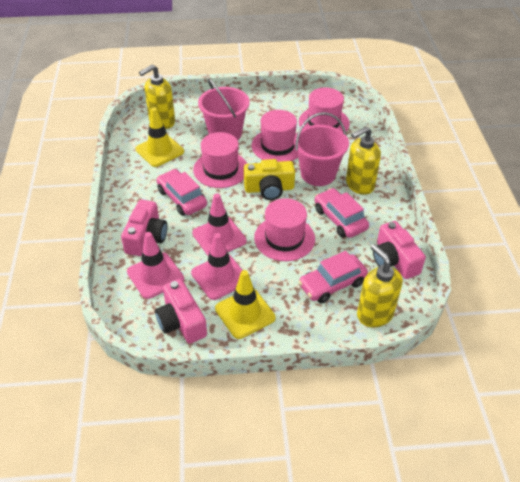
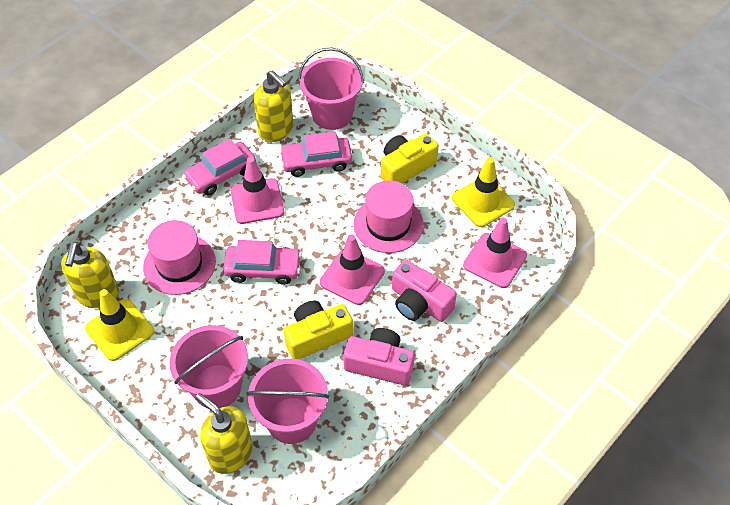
pink bucket: 2 -> 3
pink camera: 3 -> 2
pink hat: 4 -> 2
yellow camera: 1 -> 2

